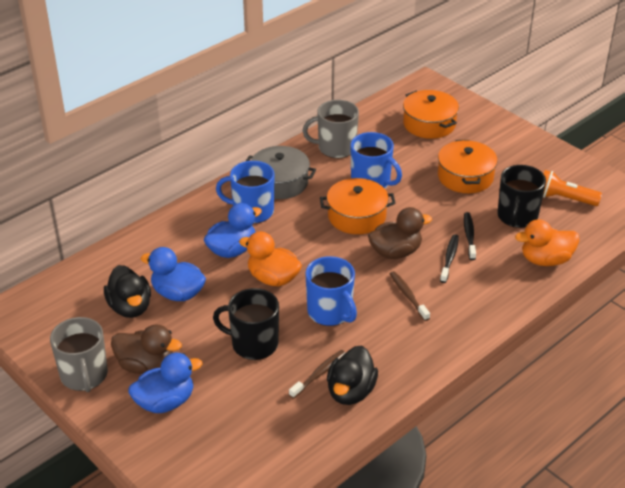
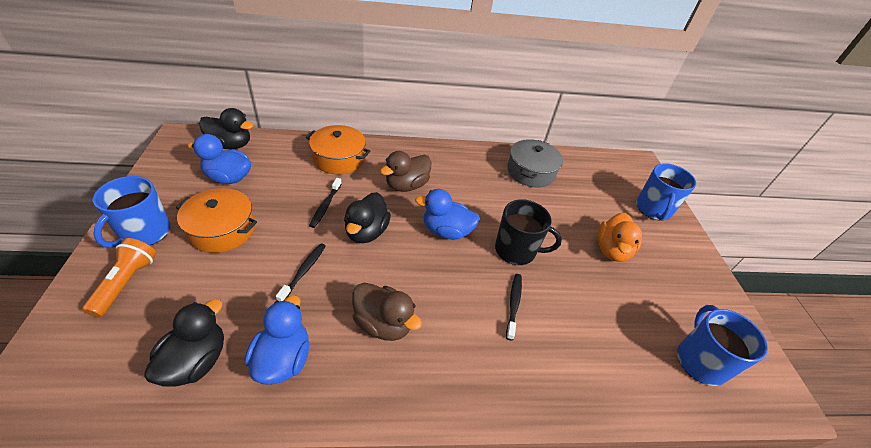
black duck: 2 -> 3
black mug: 2 -> 1
black toothbrush: 2 -> 3
brown toothbrush: 2 -> 0
grey mug: 2 -> 0
orange duck: 2 -> 1
orange pot: 3 -> 2

